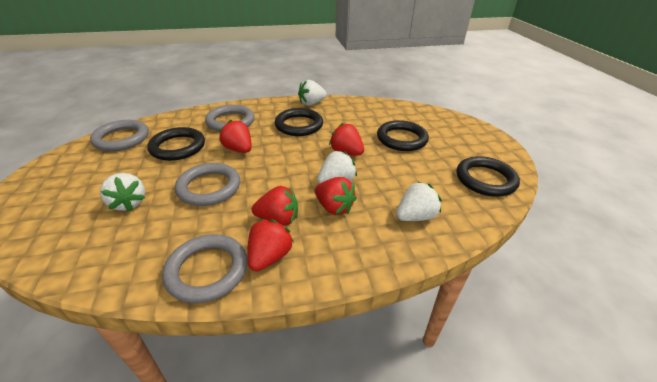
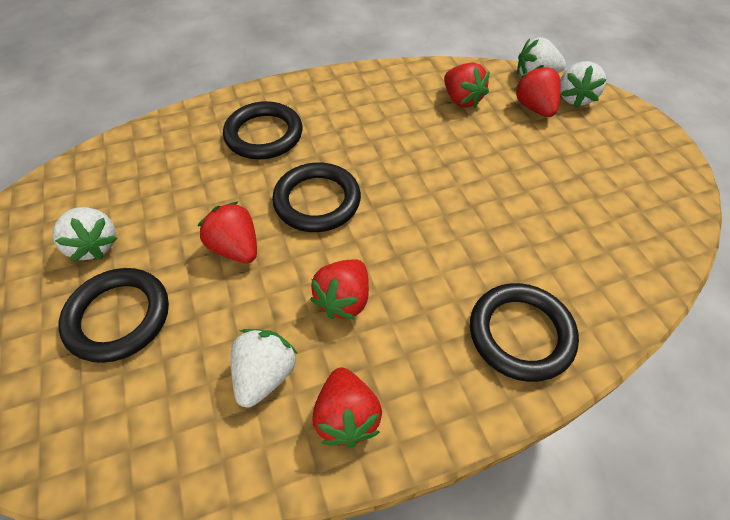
grey ring: 4 -> 0

